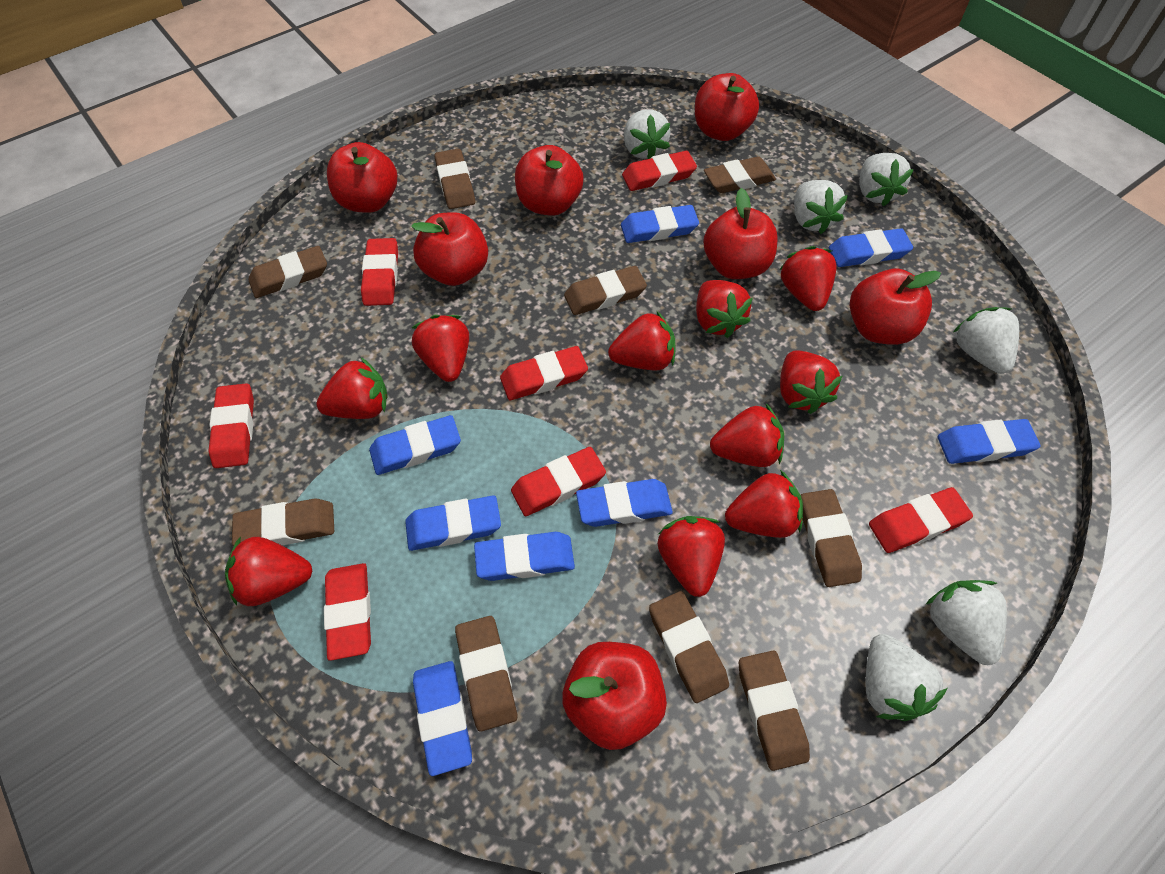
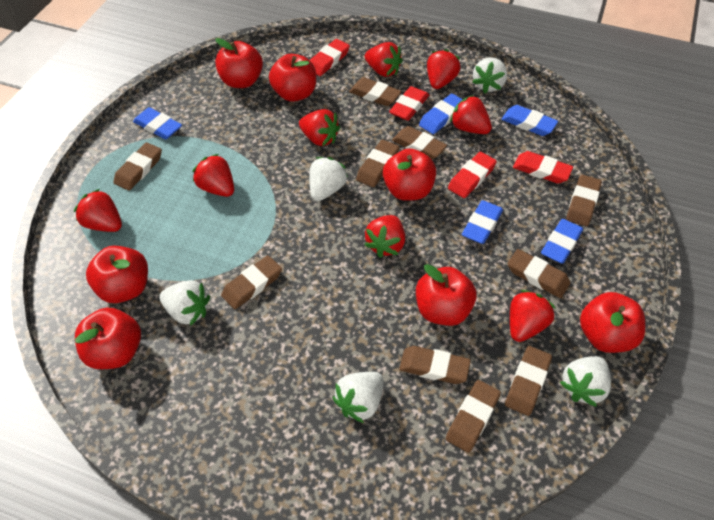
blue eraser: 8 -> 5
brown eraser: 9 -> 10
red eraser: 7 -> 4
red strawberry: 10 -> 8
white strawberry: 6 -> 5

